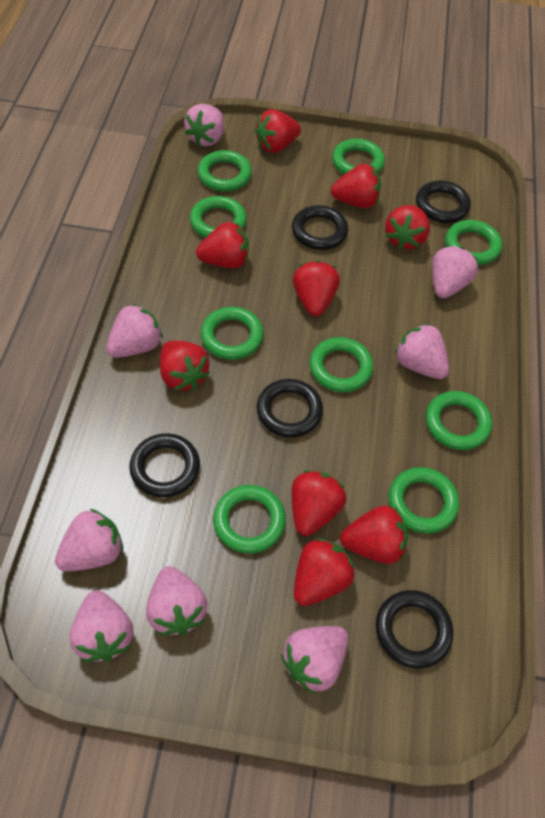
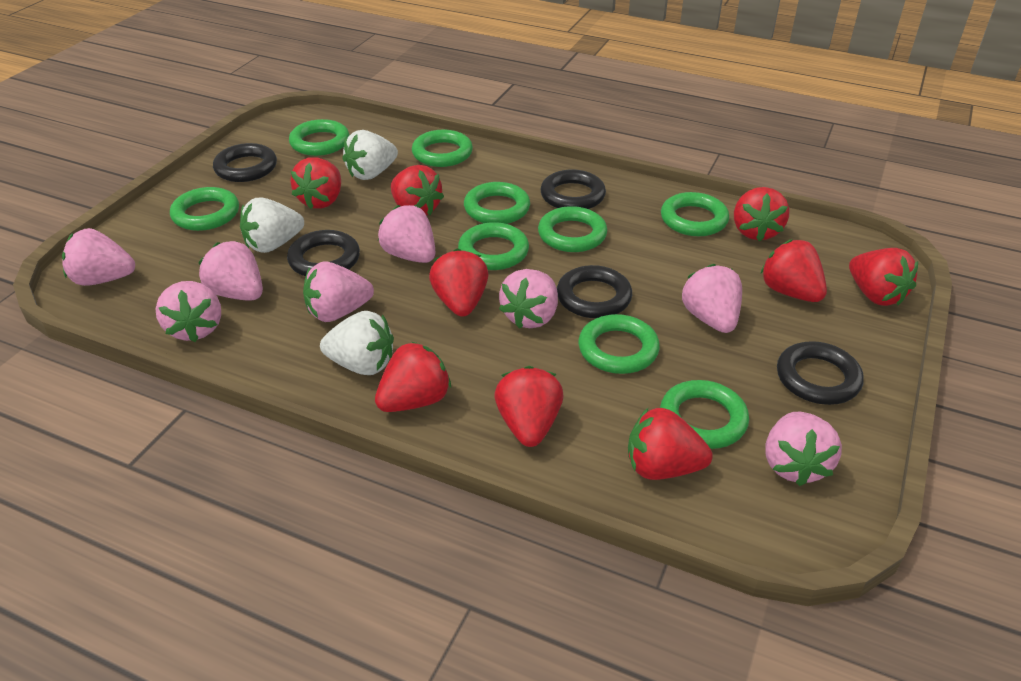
white strawberry: 0 -> 3

